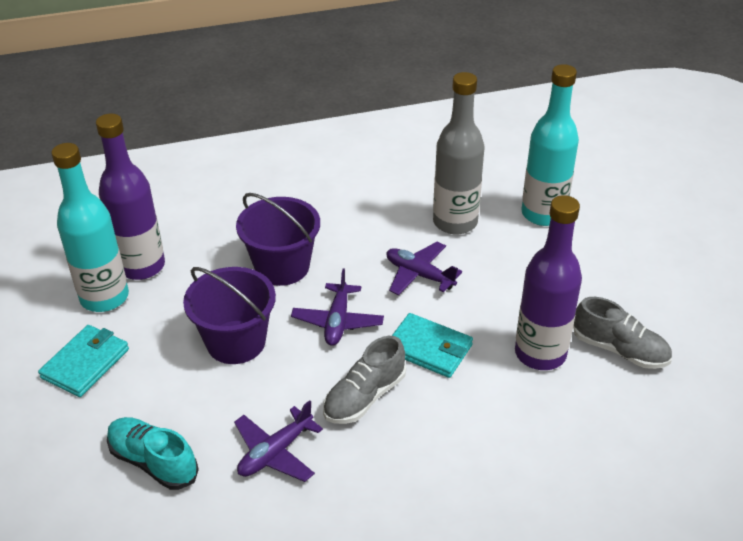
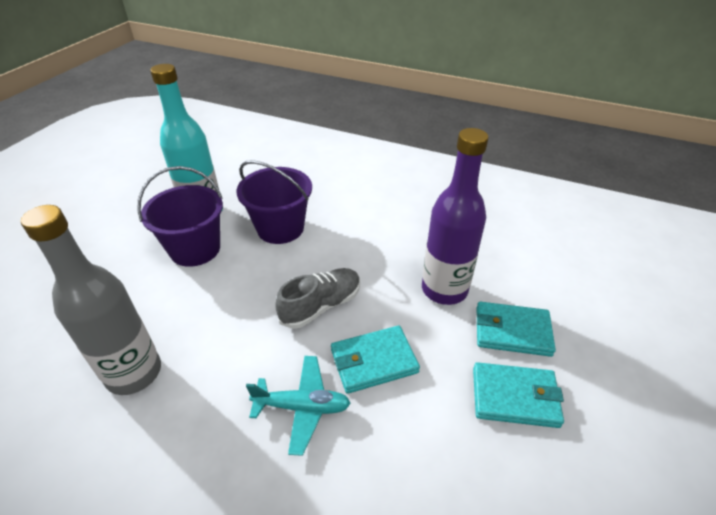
grey shoe: 2 -> 1
purple bottle: 2 -> 1
purple plane: 3 -> 0
turquoise bottle: 2 -> 1
turquoise plane: 0 -> 1
turquoise shoe: 1 -> 0
turquoise wallet: 2 -> 3

